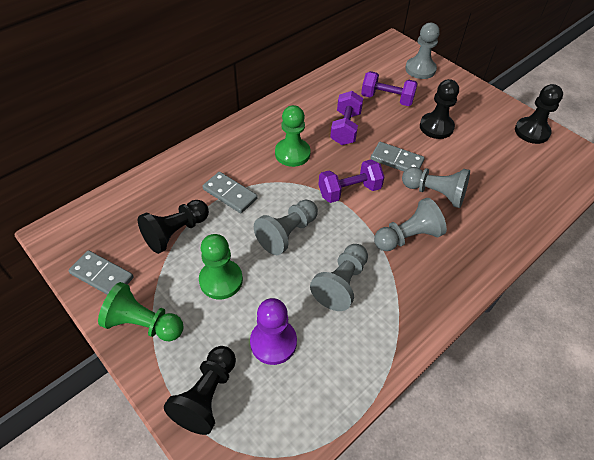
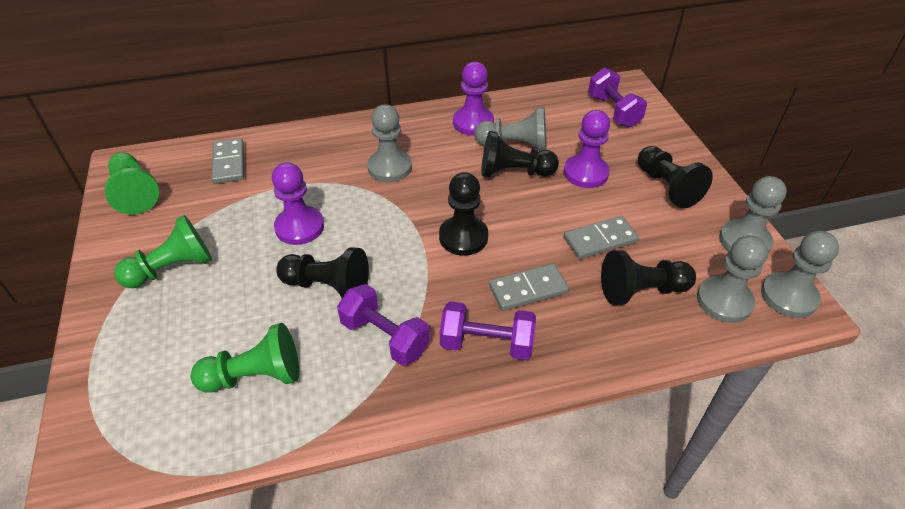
black pawn: 4 -> 5
purple pawn: 1 -> 3

